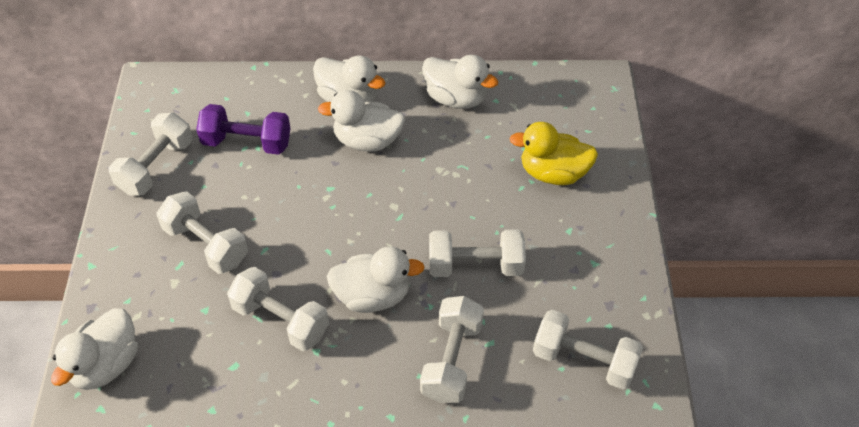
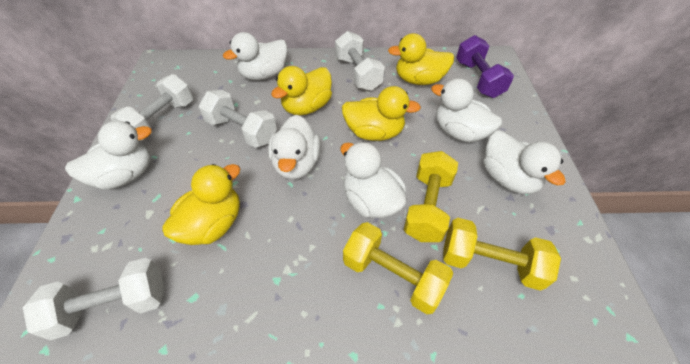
white duck: 5 -> 6
white dumbbell: 6 -> 4
yellow duck: 1 -> 4
yellow dumbbell: 0 -> 3

